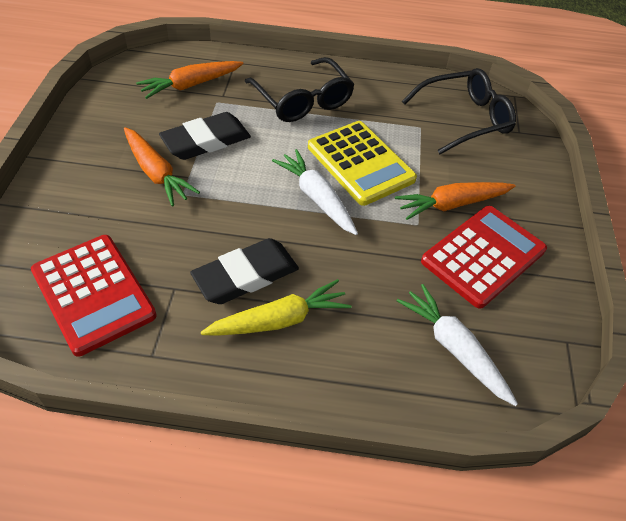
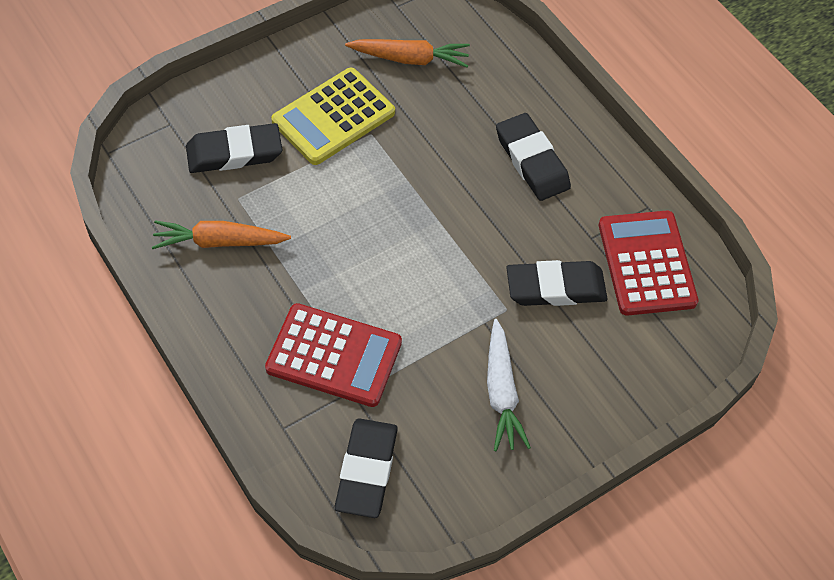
black eraser: 2 -> 4
black glasses: 2 -> 0
orange carrot: 3 -> 2
white carrot: 2 -> 1
yellow carrot: 1 -> 0

